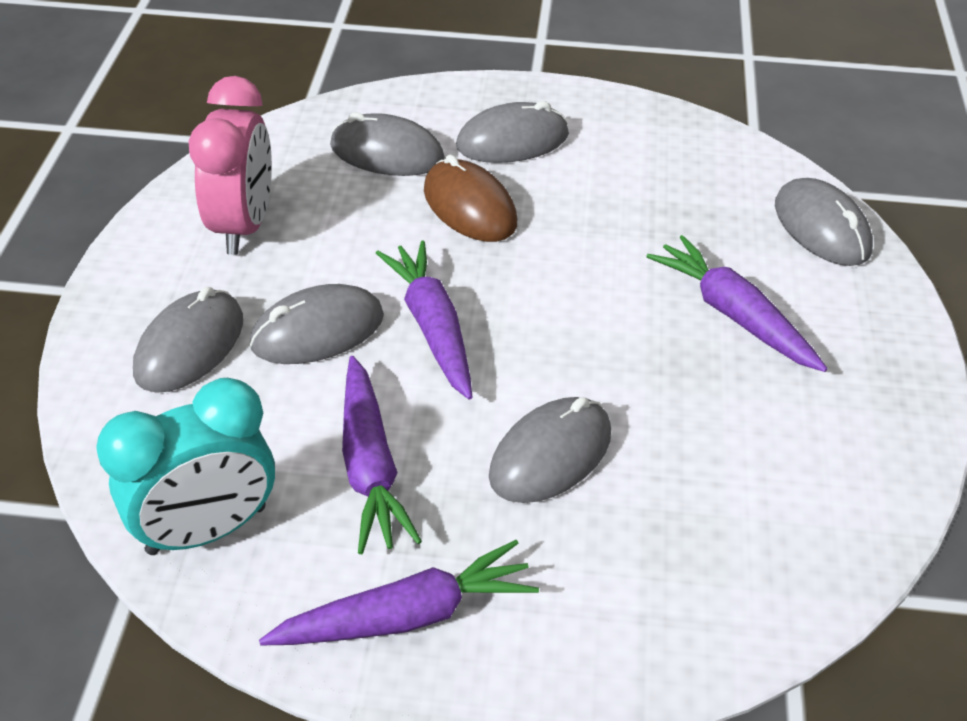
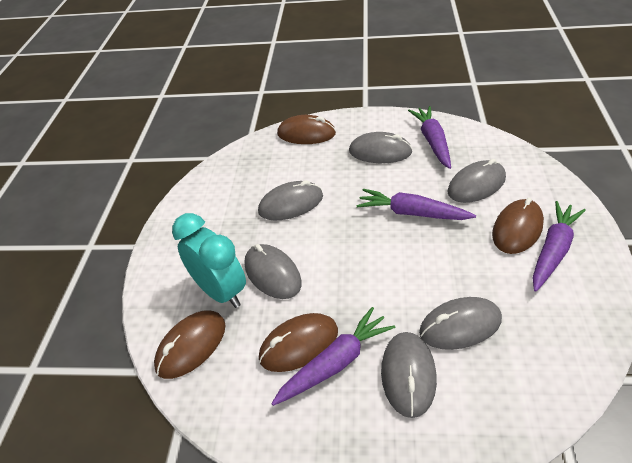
brown mouse: 1 -> 4
pink clock: 1 -> 0

